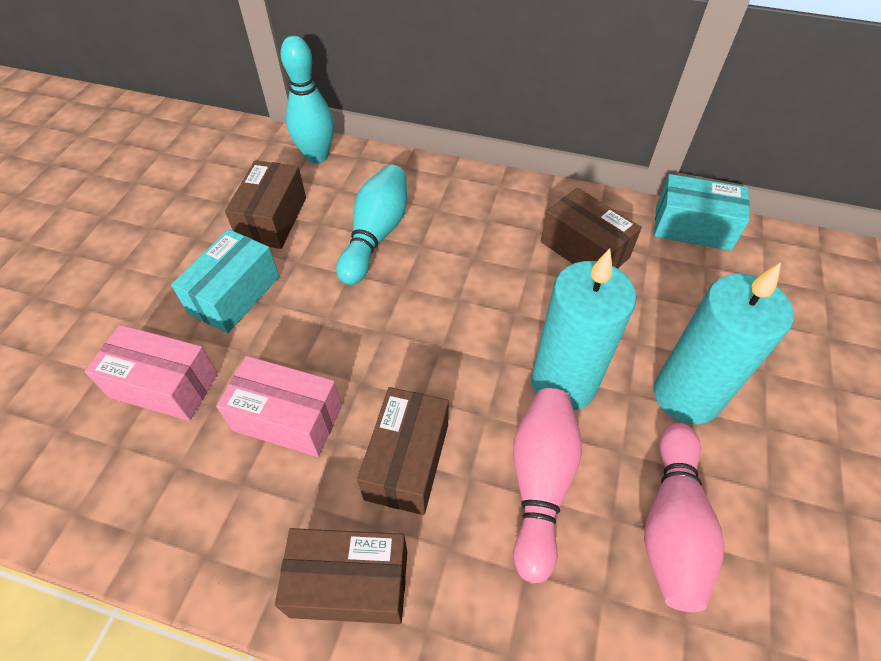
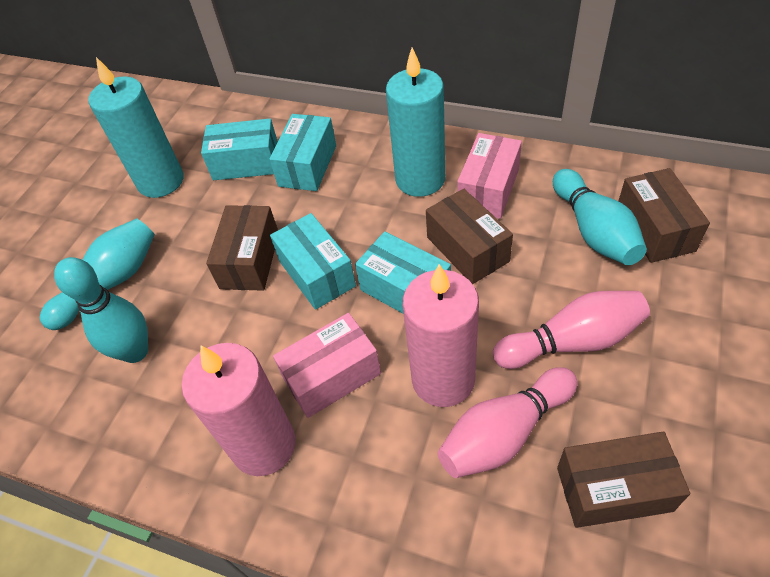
pink candle: 0 -> 2
turquoise bowling pin: 2 -> 3
turquoise box: 2 -> 4

